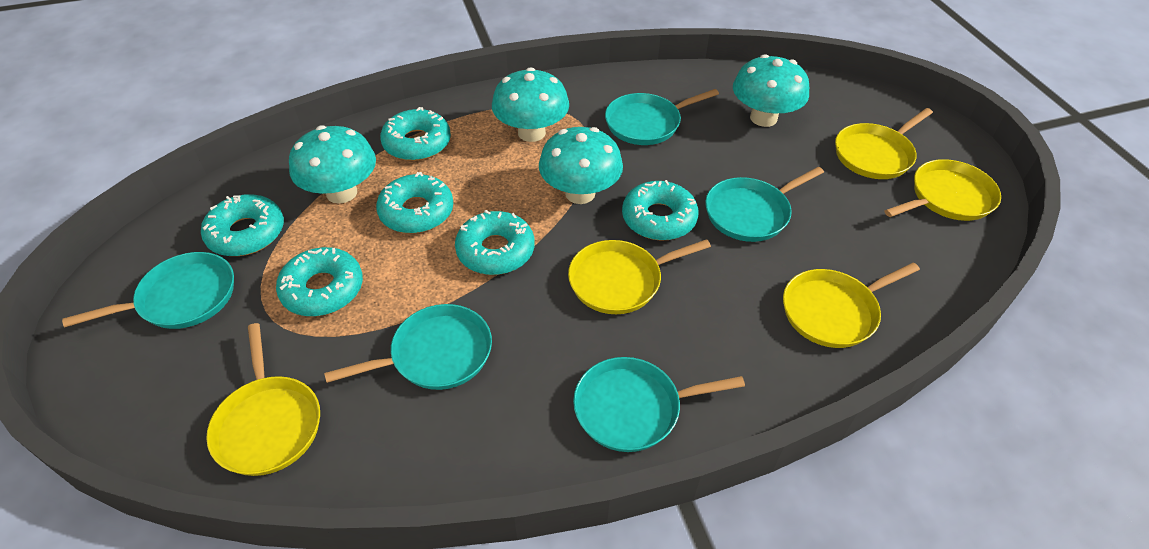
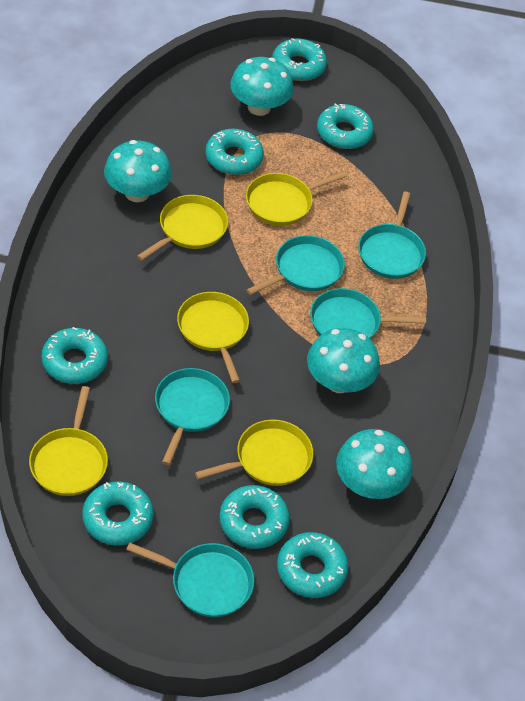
turquoise donut: 6 -> 7

